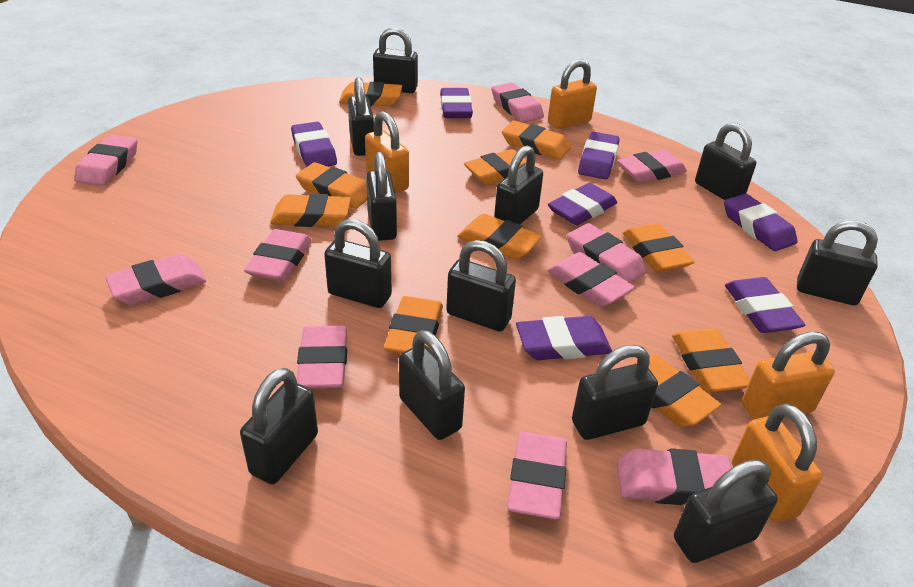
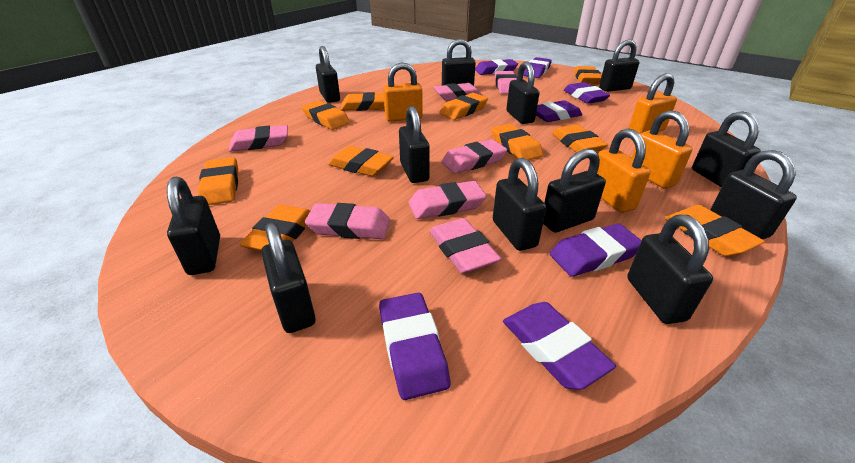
pink eraser: 10 -> 7

